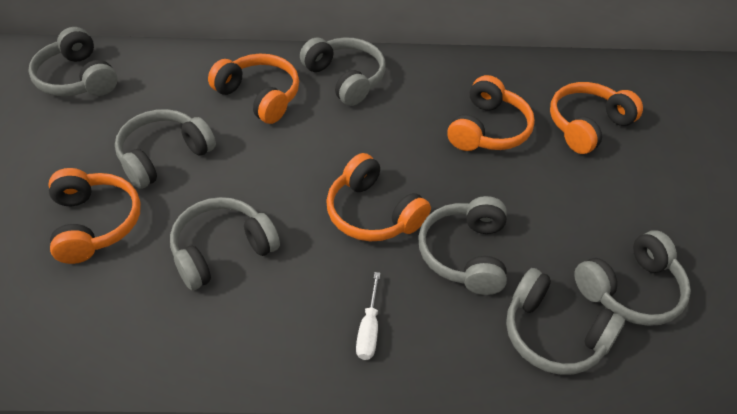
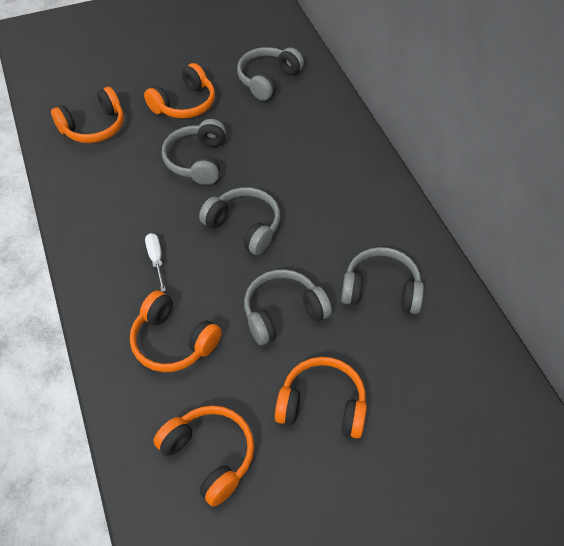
grey headphones: 7 -> 5

